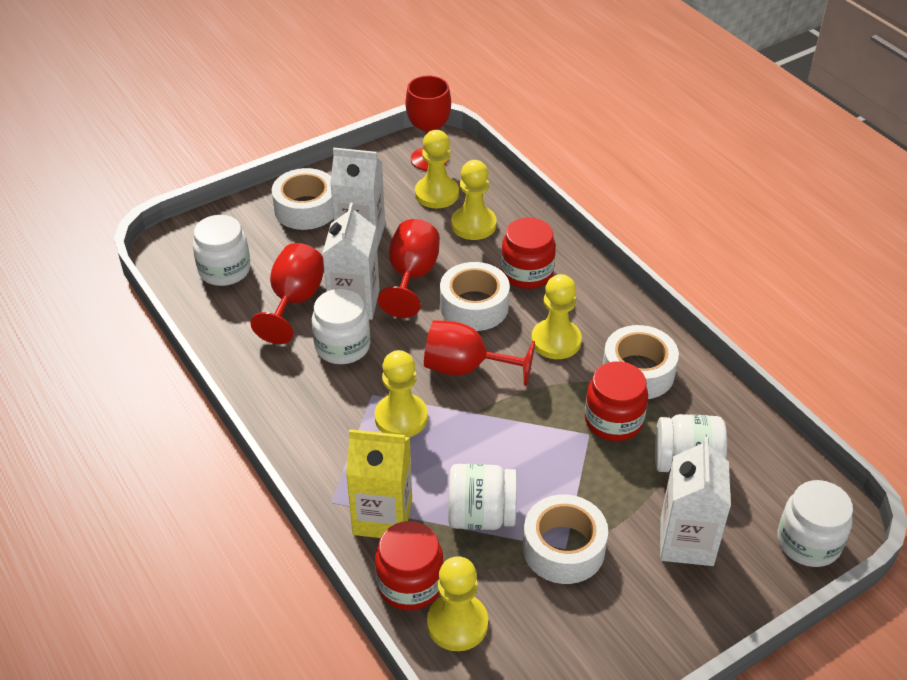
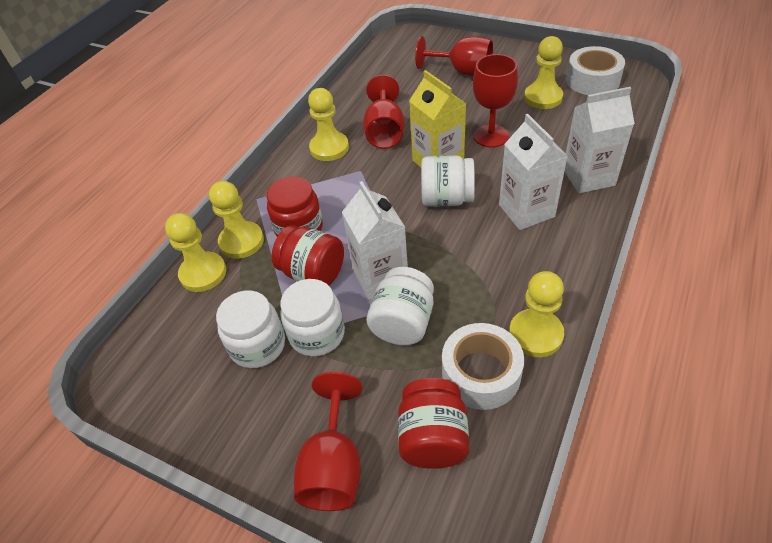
white jar: 5 -> 4
white tape: 4 -> 2

